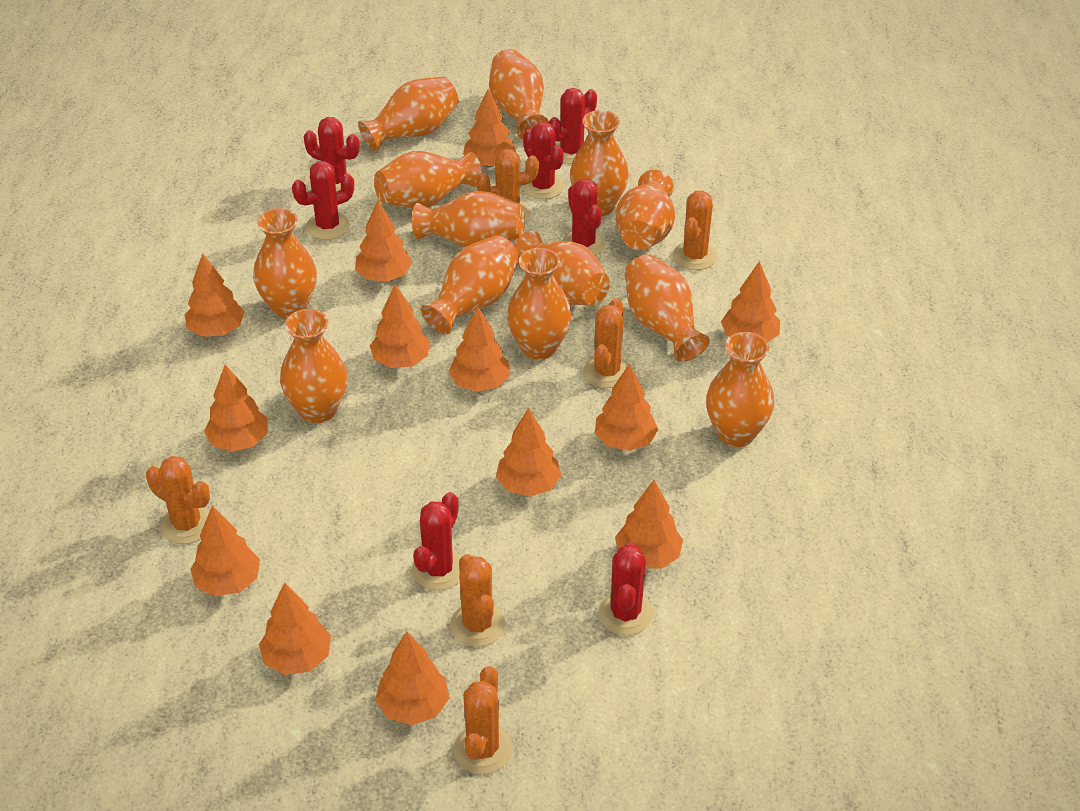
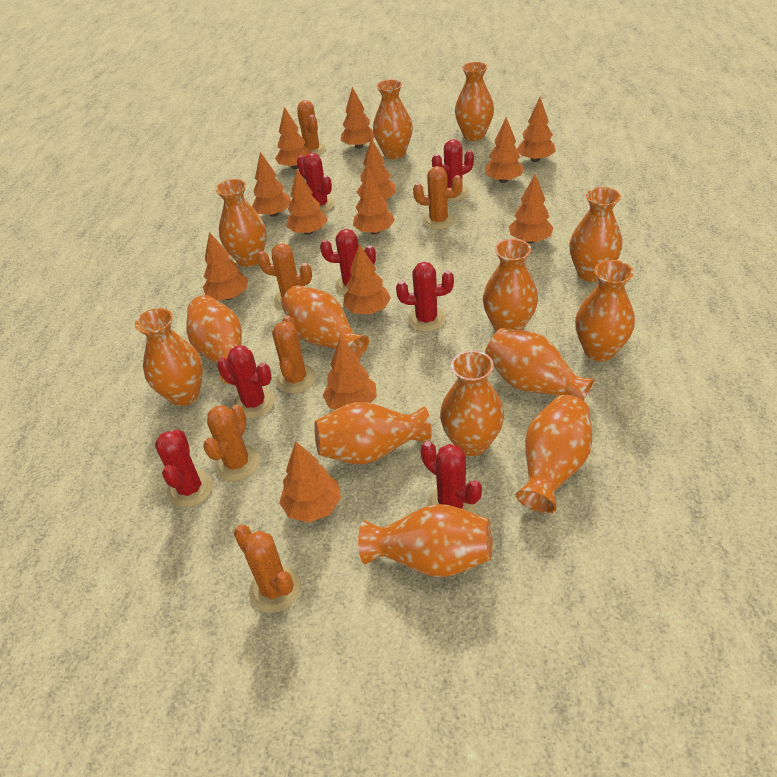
orange vase: 13 -> 14

